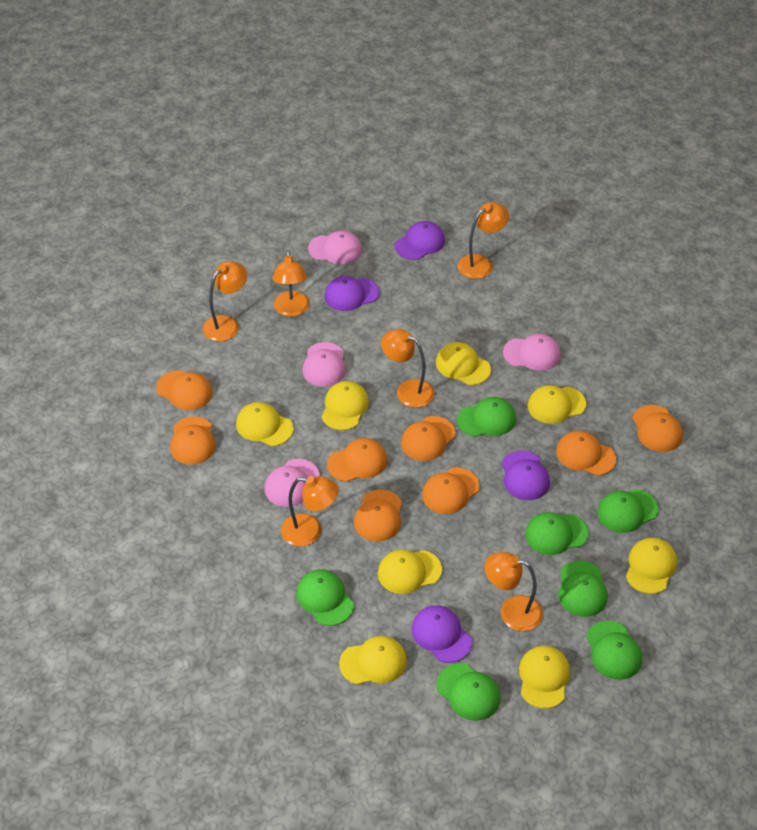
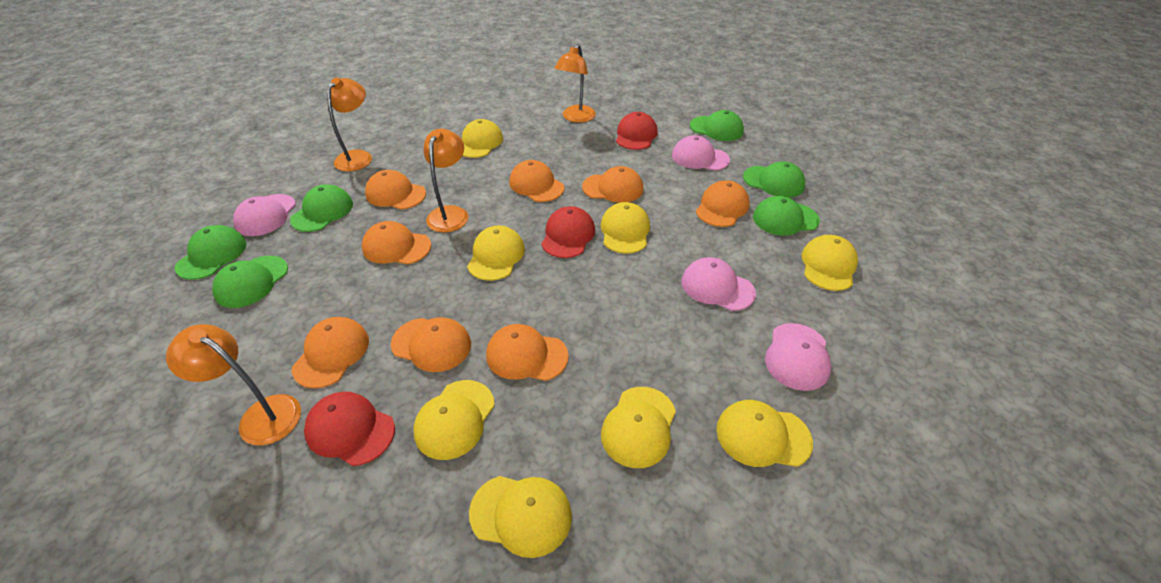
green cap: 7 -> 6
orange lamp: 6 -> 4
purple cap: 4 -> 0
red cap: 0 -> 3

